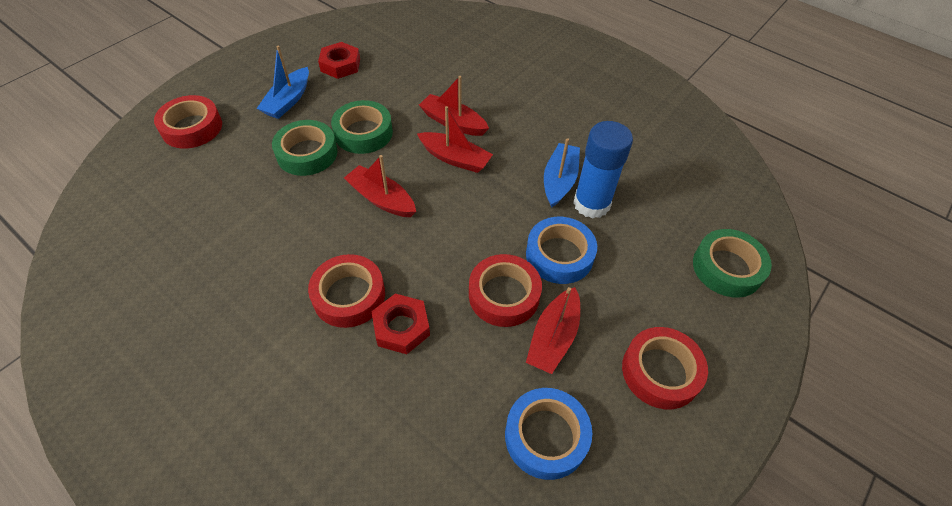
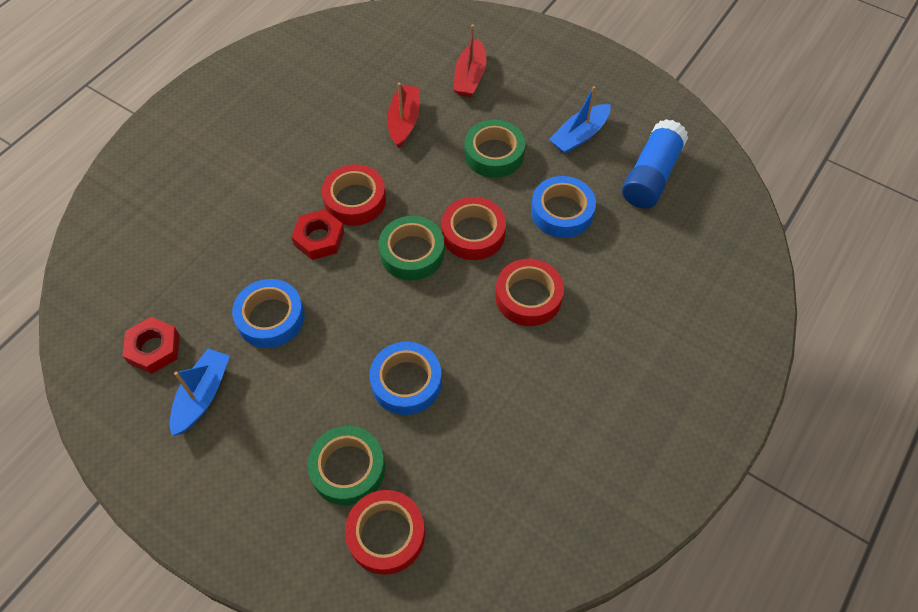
blue tape: 2 -> 3
red boat: 4 -> 2

